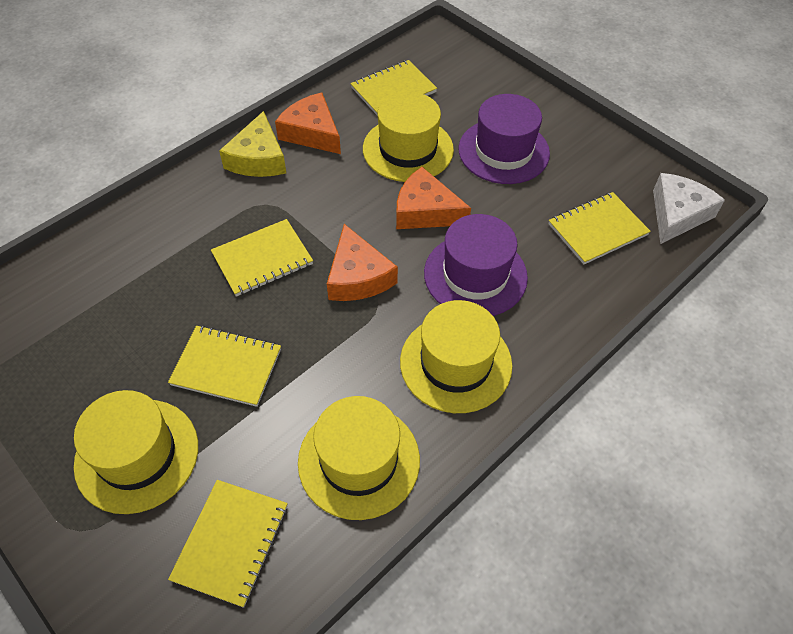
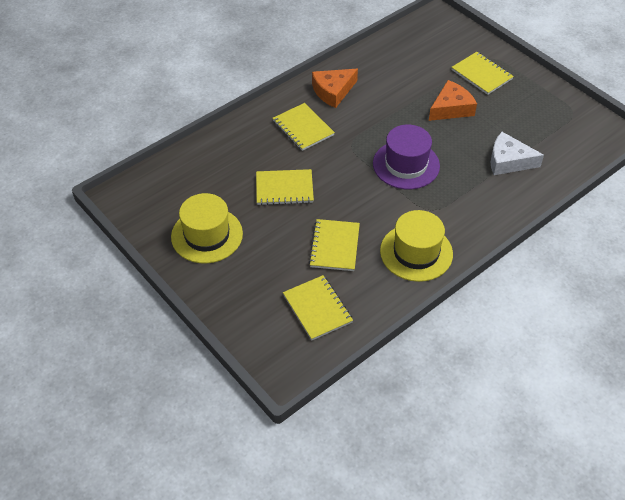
orange cheese: 3 -> 2
purple hat: 2 -> 1
yellow cheese: 1 -> 0
yellow hat: 4 -> 2

